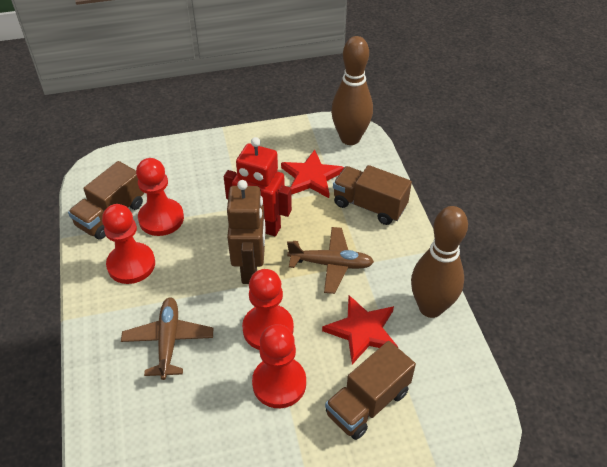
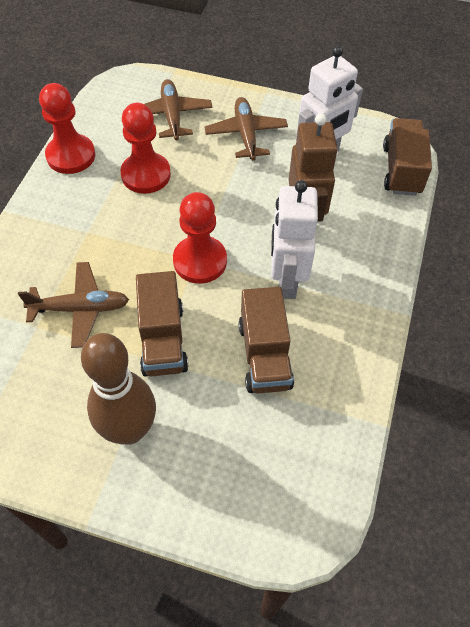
brown bowling pin: 2 -> 1
brown plane: 2 -> 3
red pawn: 4 -> 3
red robot: 1 -> 0
red star: 2 -> 0
white robot: 0 -> 2

